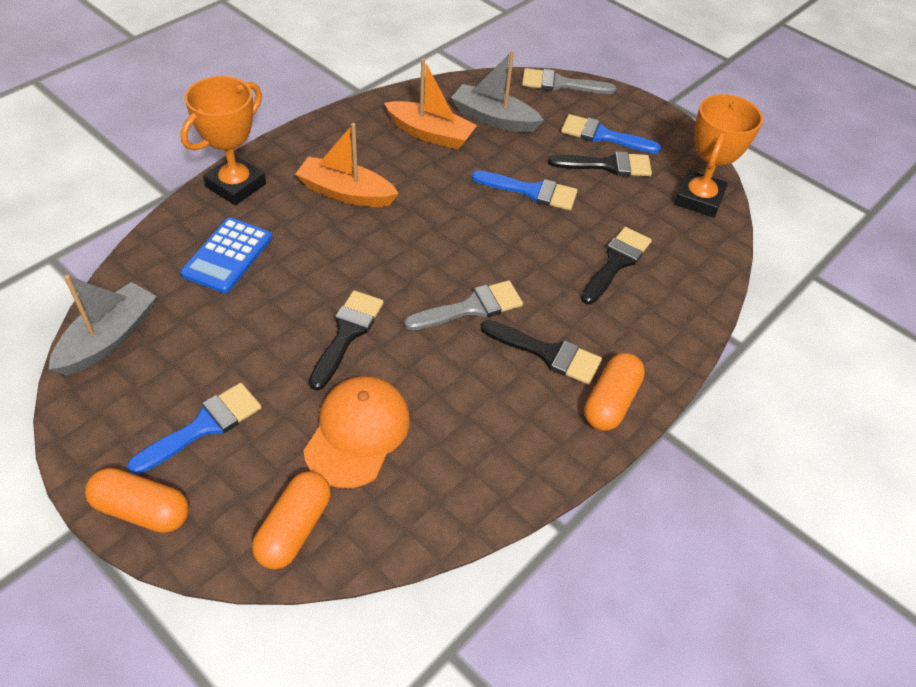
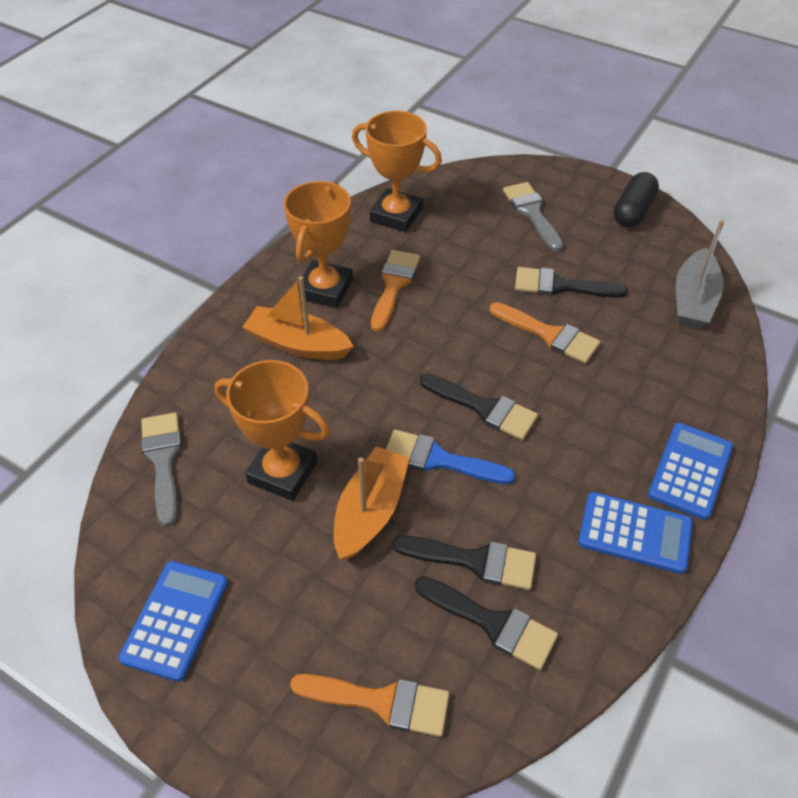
black capsule: 0 -> 1
blue brush: 3 -> 1
blue calculator: 1 -> 3
grey boat: 2 -> 1
orange brush: 0 -> 3
orange cap: 1 -> 0
orange capsule: 3 -> 0
orange trophy: 2 -> 3

